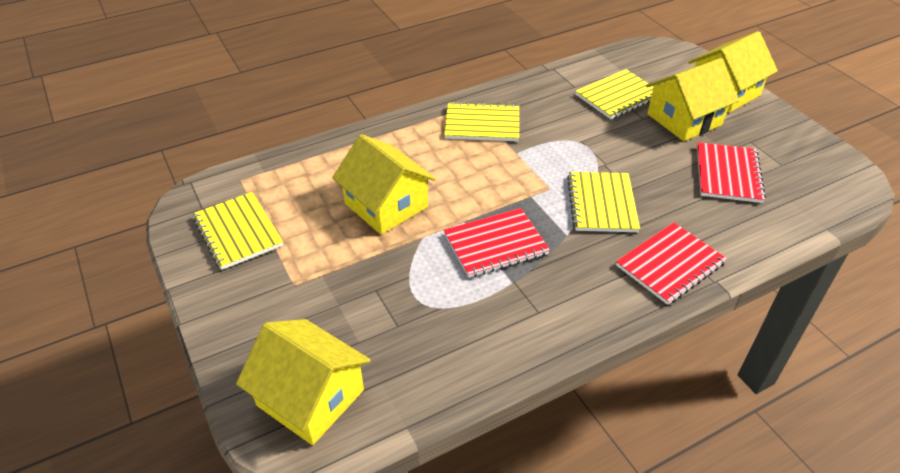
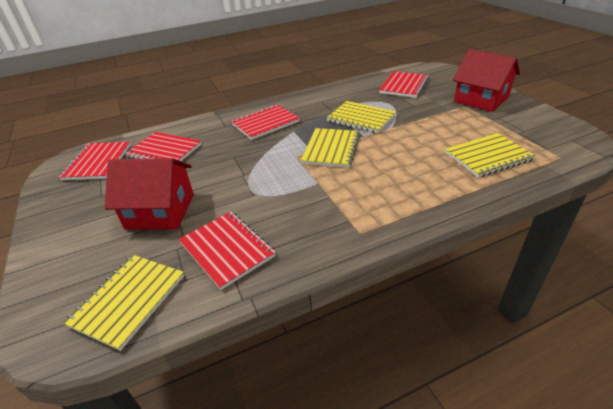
red house: 0 -> 2
red notebook: 3 -> 5
yellow house: 4 -> 0

